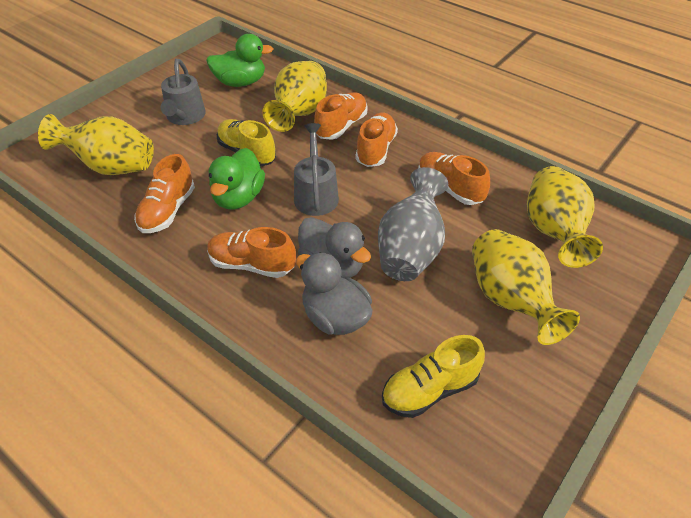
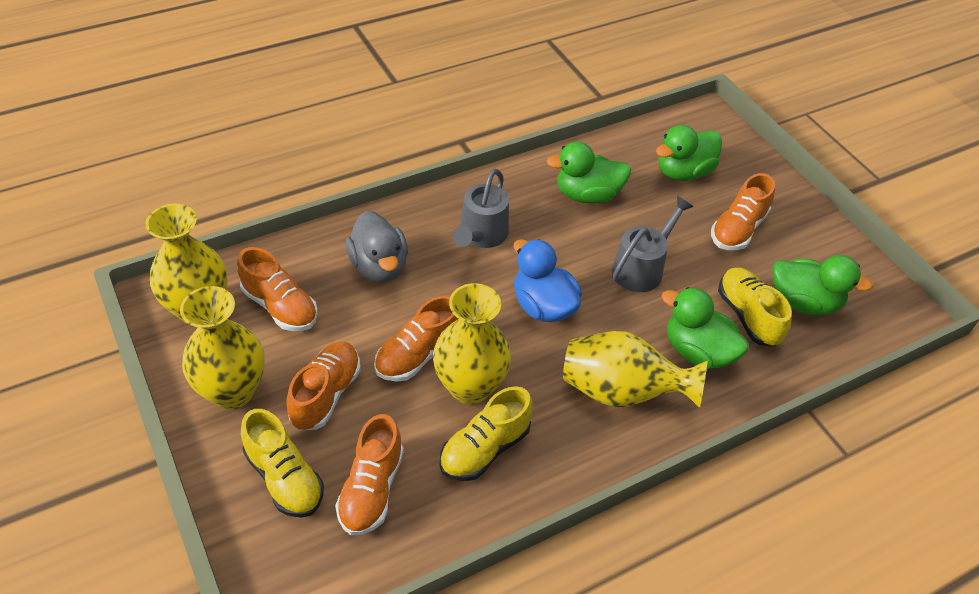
blue duck: 0 -> 1
green duck: 2 -> 4
grey duck: 2 -> 1
grey vase: 1 -> 0
yellow shoe: 2 -> 3

